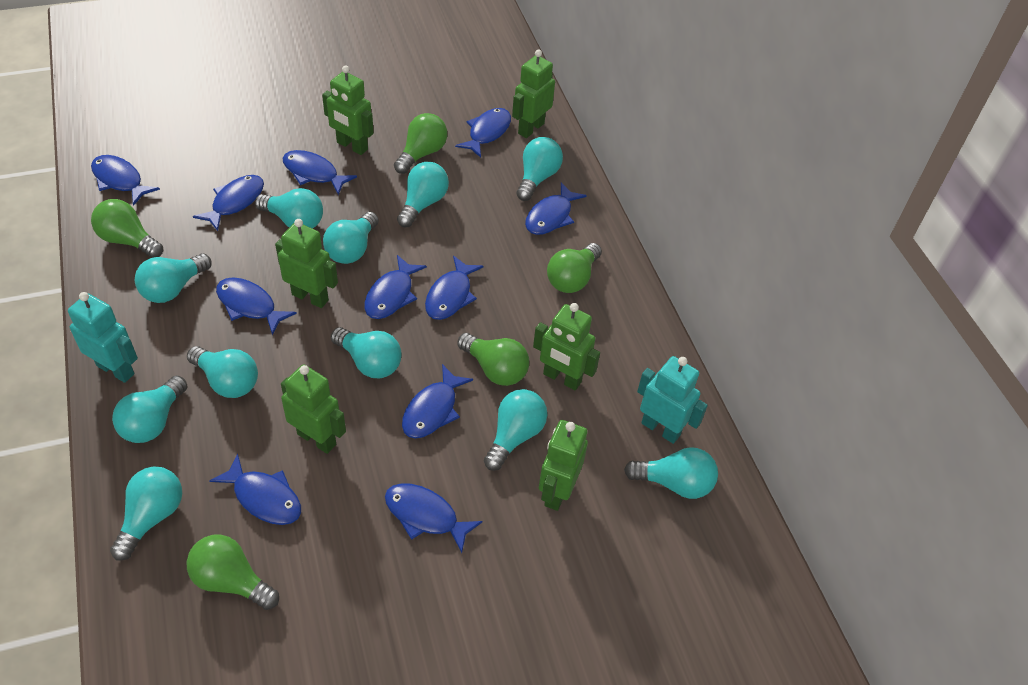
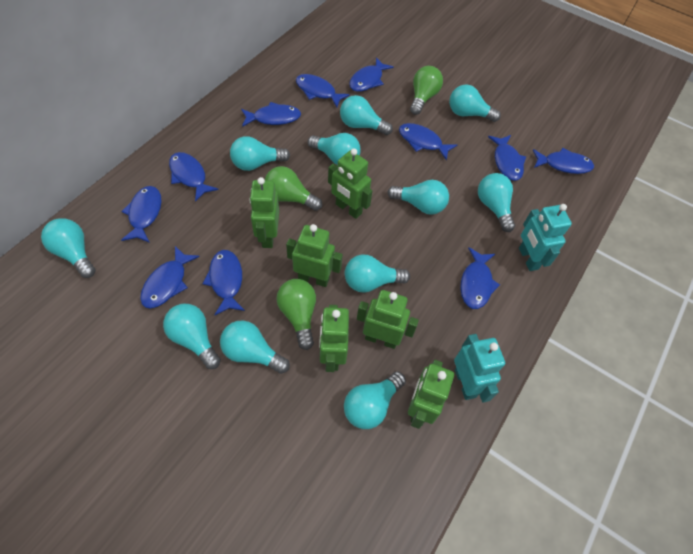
green light bulb: 5 -> 3

